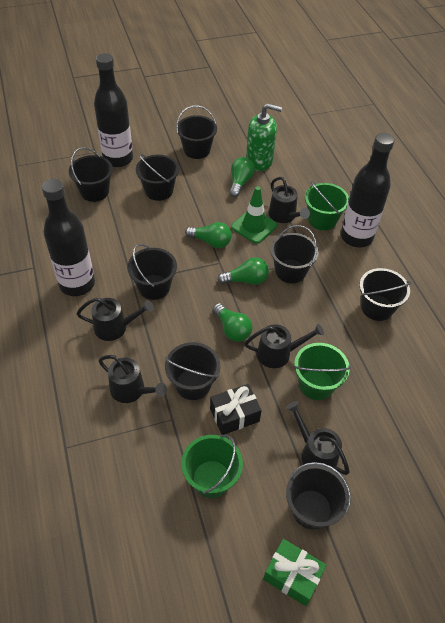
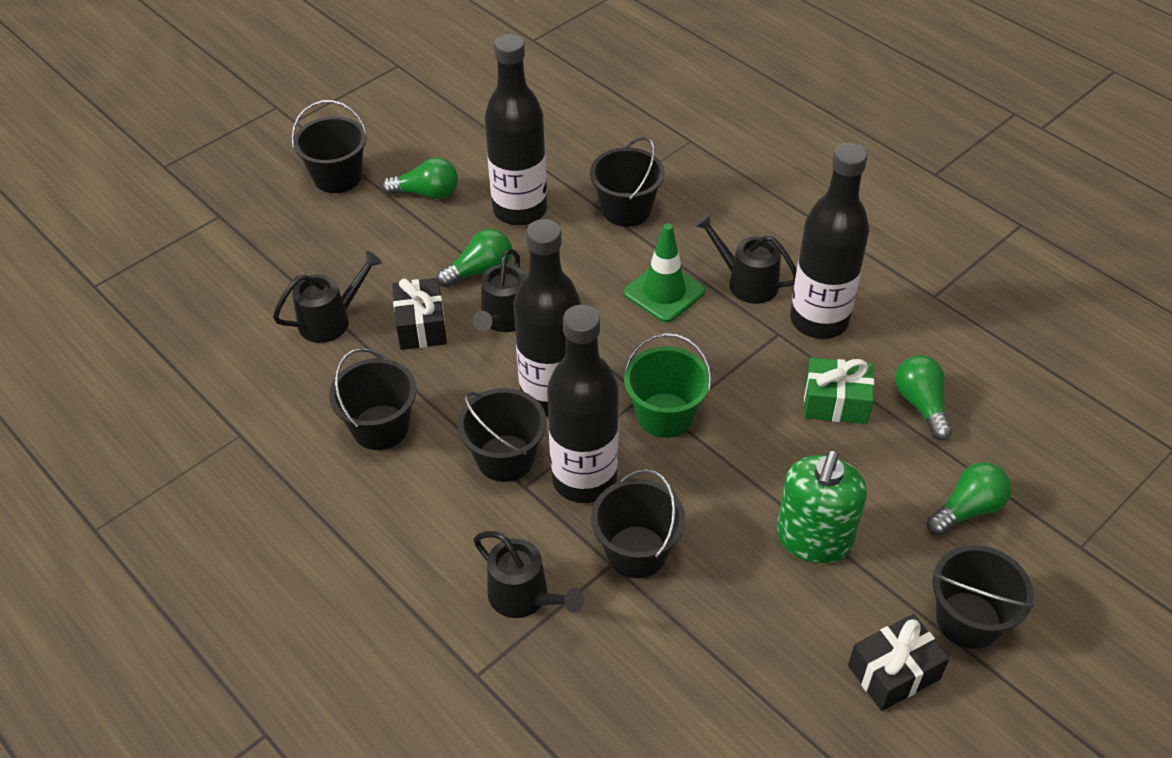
black bottle: 3 -> 4
black bucket: 8 -> 6
black gift: 1 -> 2
black watering can: 5 -> 4
green bucket: 3 -> 1

